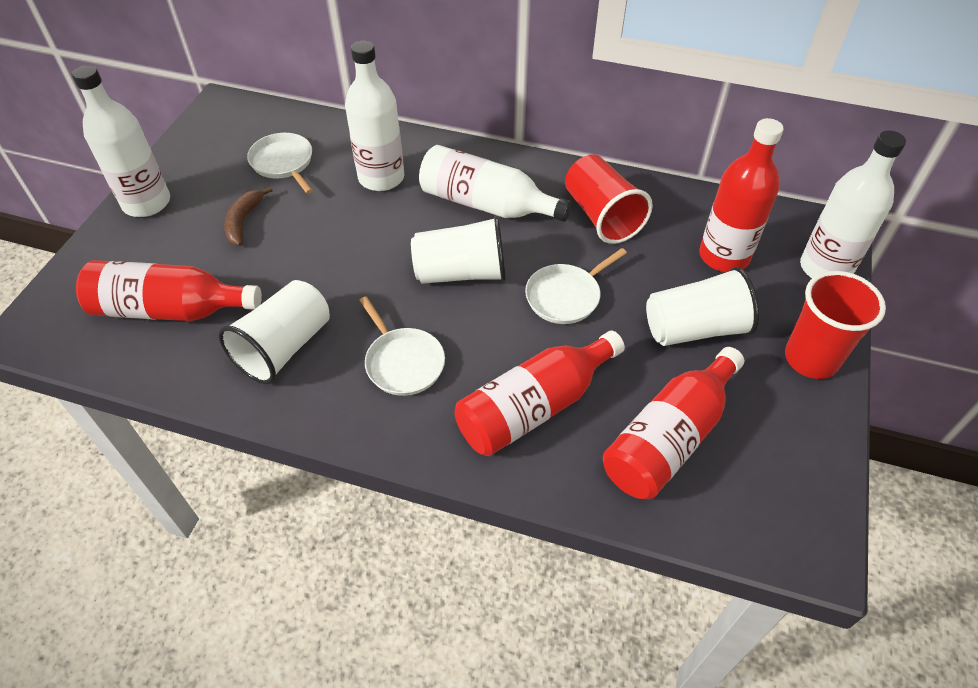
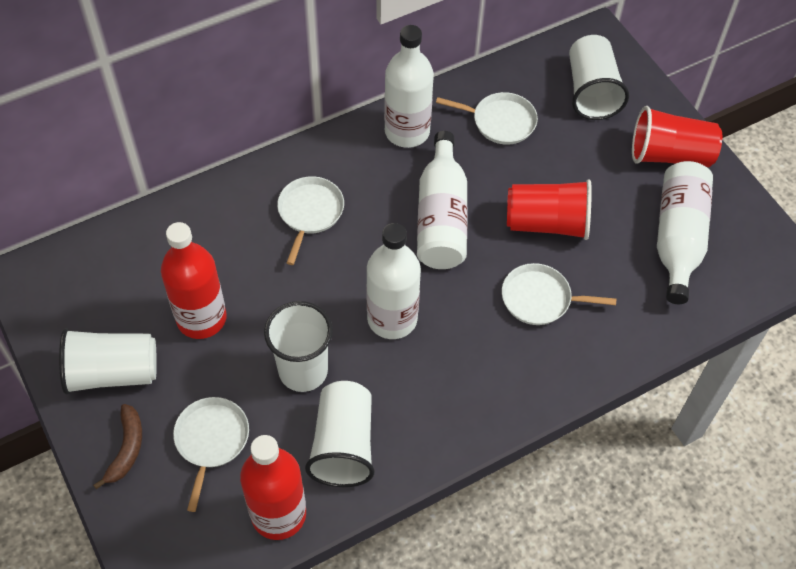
red bottle: 4 -> 2
white cup: 3 -> 4
white pan: 3 -> 4

